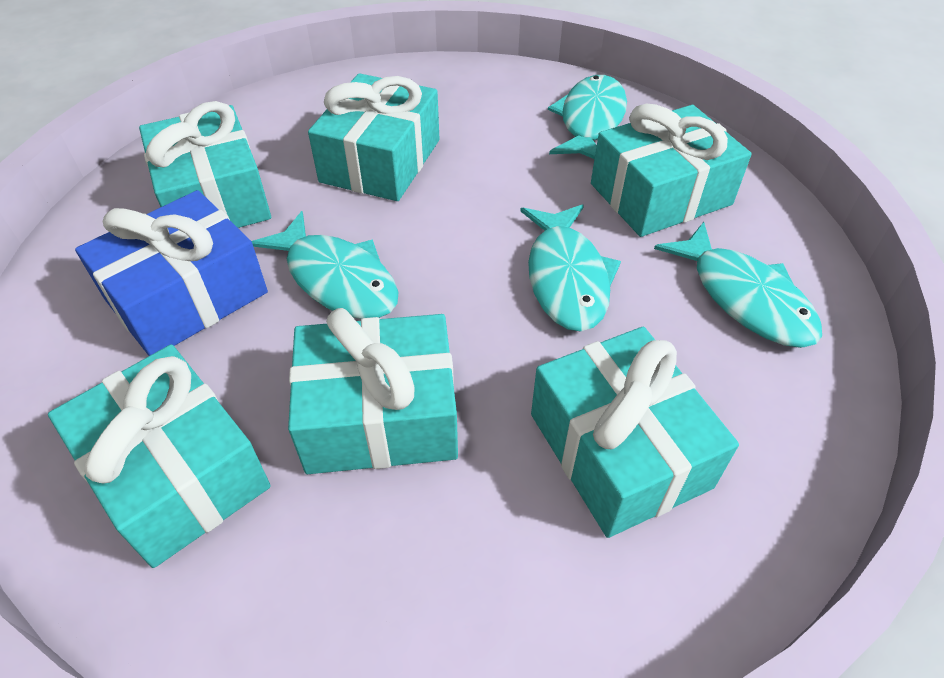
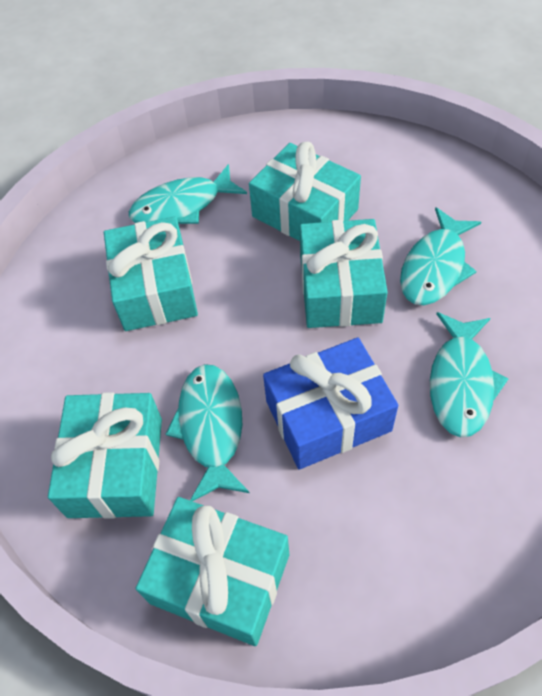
turquoise gift: 6 -> 5

